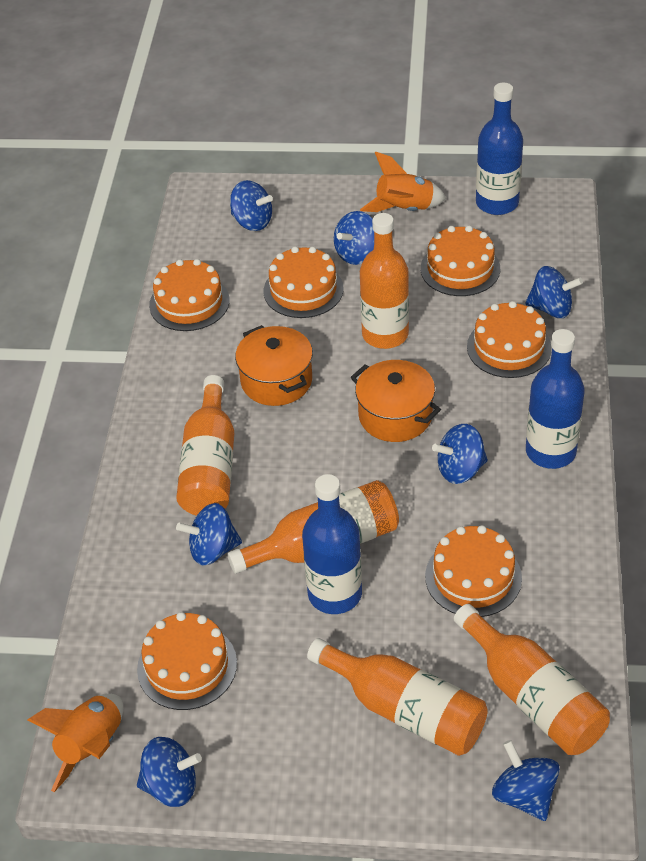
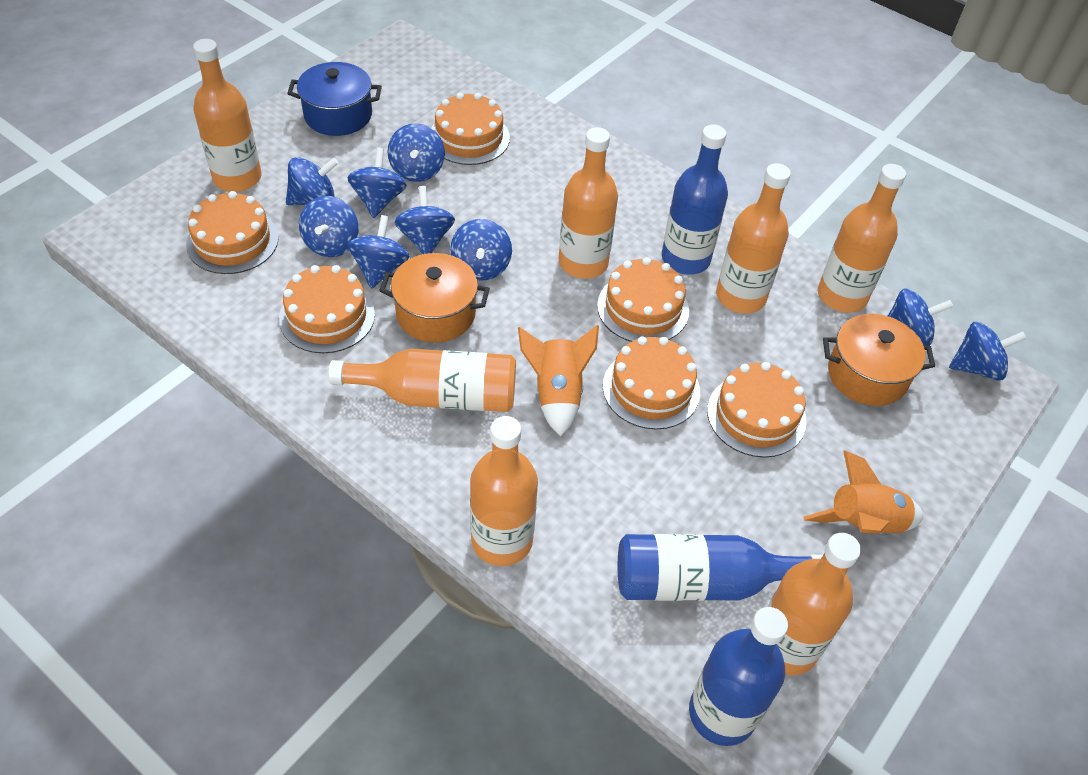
blue pot: 0 -> 1
blue spinning top: 7 -> 9
orange bottle: 5 -> 7

